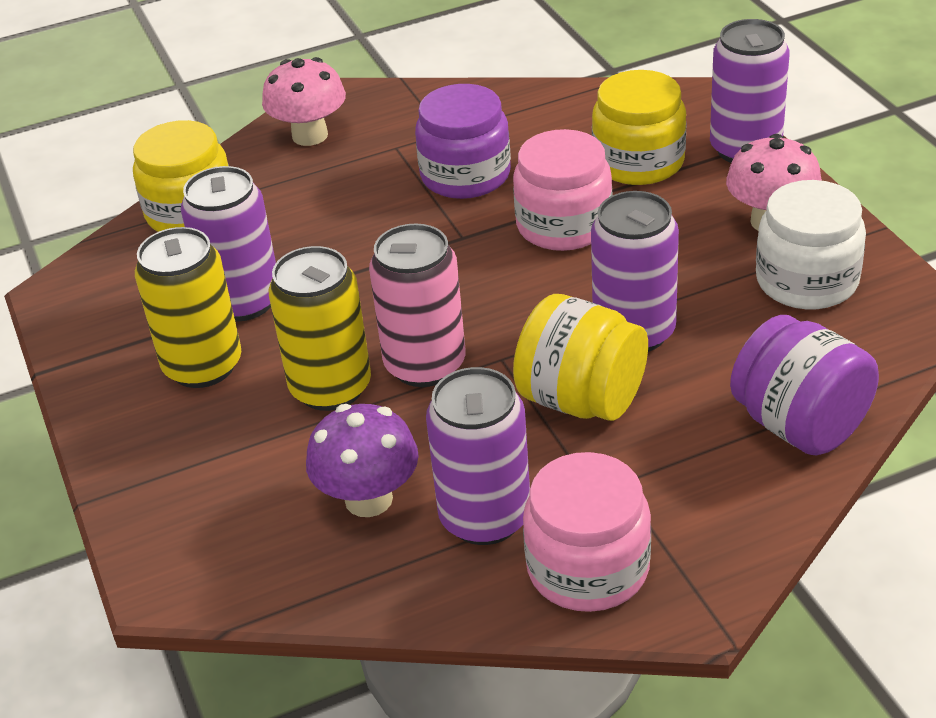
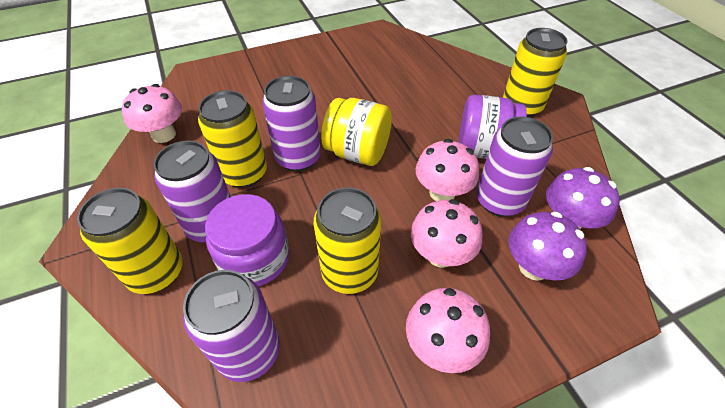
pink can: 1 -> 0
pink jar: 2 -> 0
pink mushroom: 2 -> 4
purple mushroom: 1 -> 2
white jar: 1 -> 0
yellow can: 2 -> 4
yellow jar: 3 -> 1

